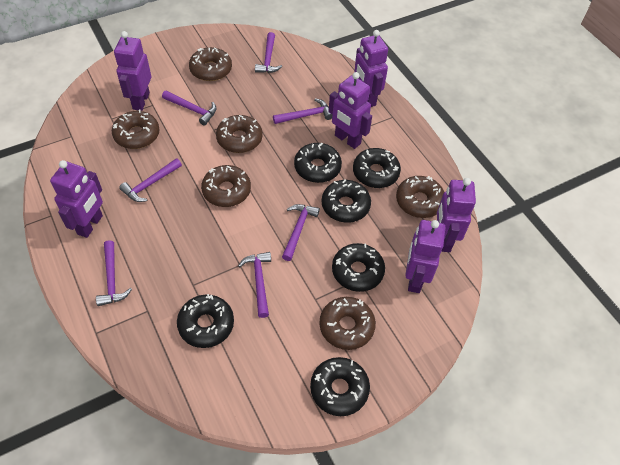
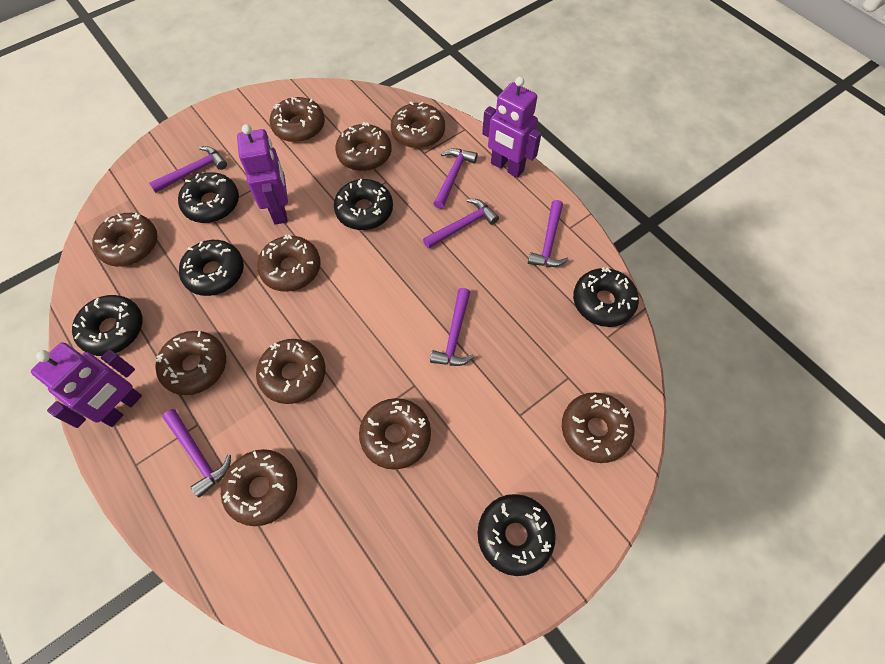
brown donut: 6 -> 10
purple hammer: 7 -> 6
purple robot: 6 -> 3

